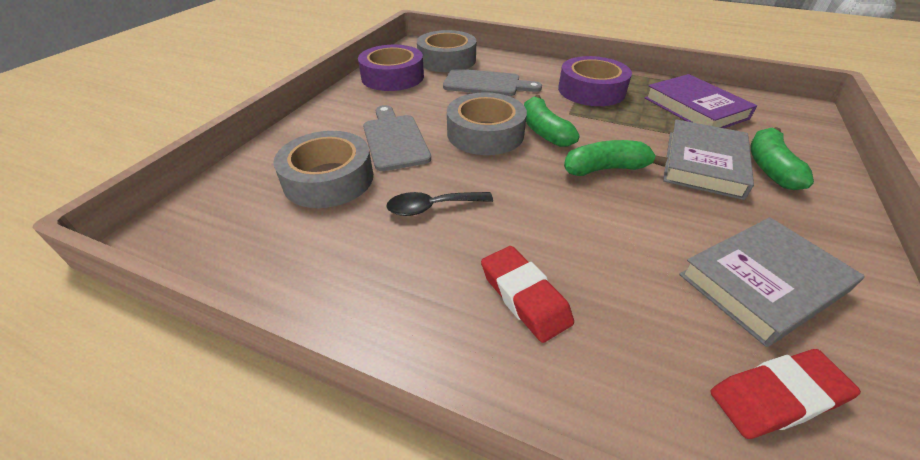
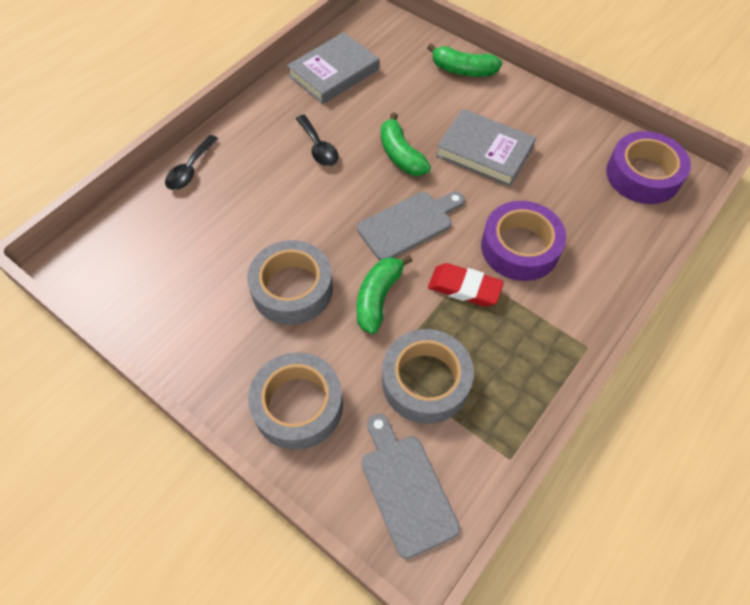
black spoon: 1 -> 2
purple book: 1 -> 0
red eraser: 2 -> 1

